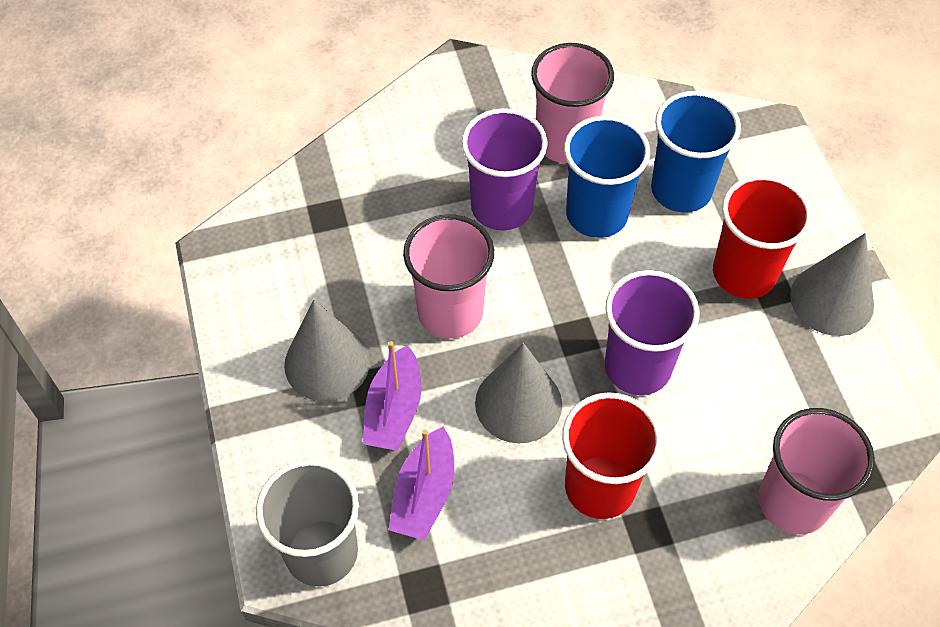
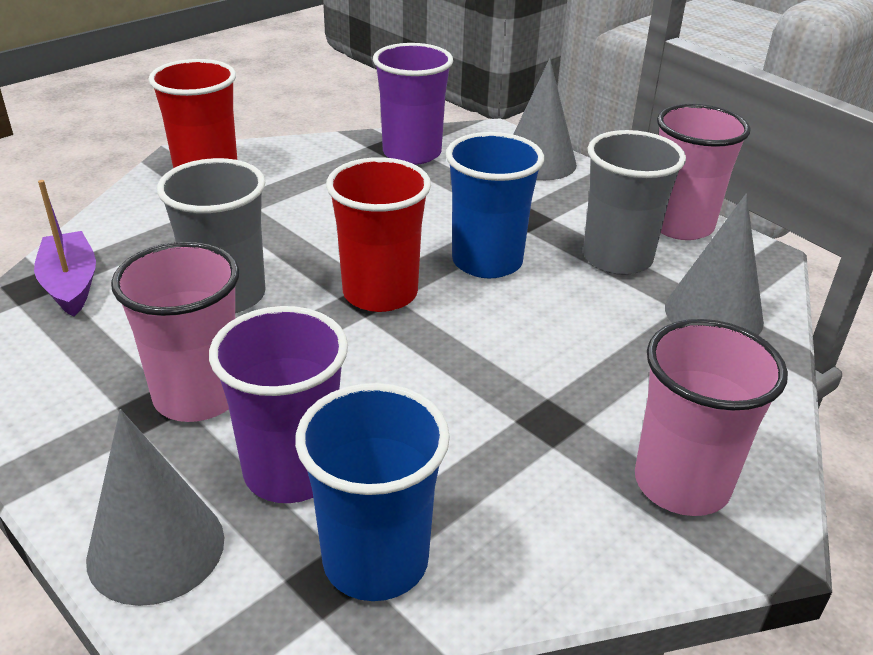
grey cup: 1 -> 2
purple boat: 2 -> 1

